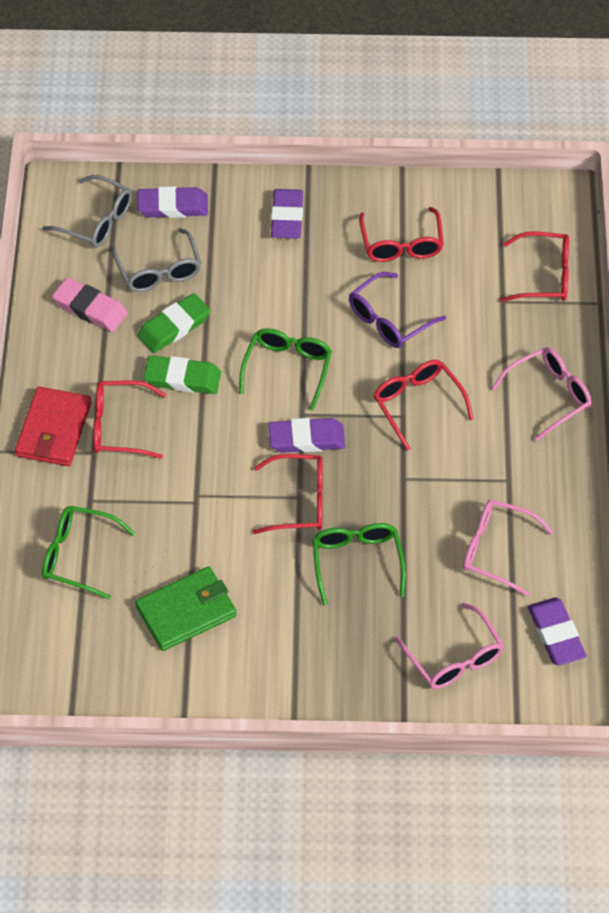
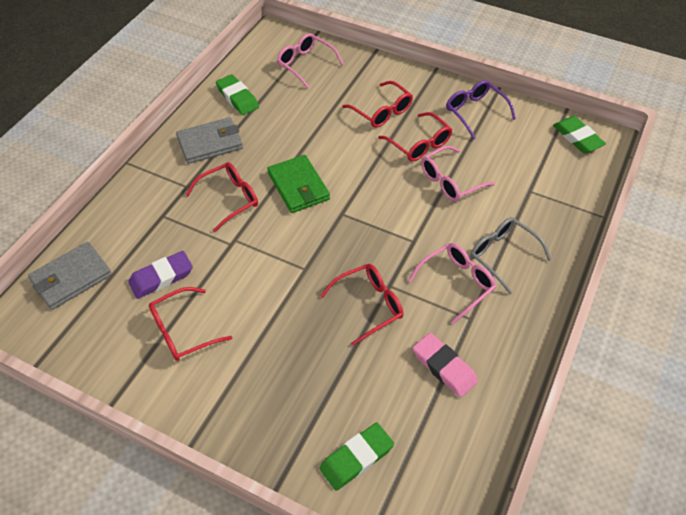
green eraser: 2 -> 3
green glasses: 3 -> 0
grey glasses: 2 -> 1
grey wallet: 0 -> 2
purple eraser: 4 -> 1
red wallet: 1 -> 0

